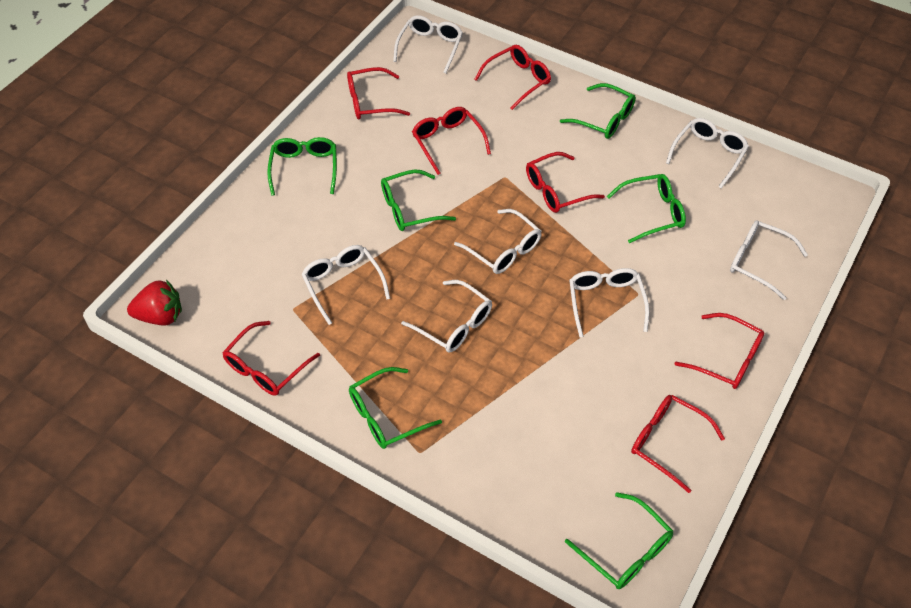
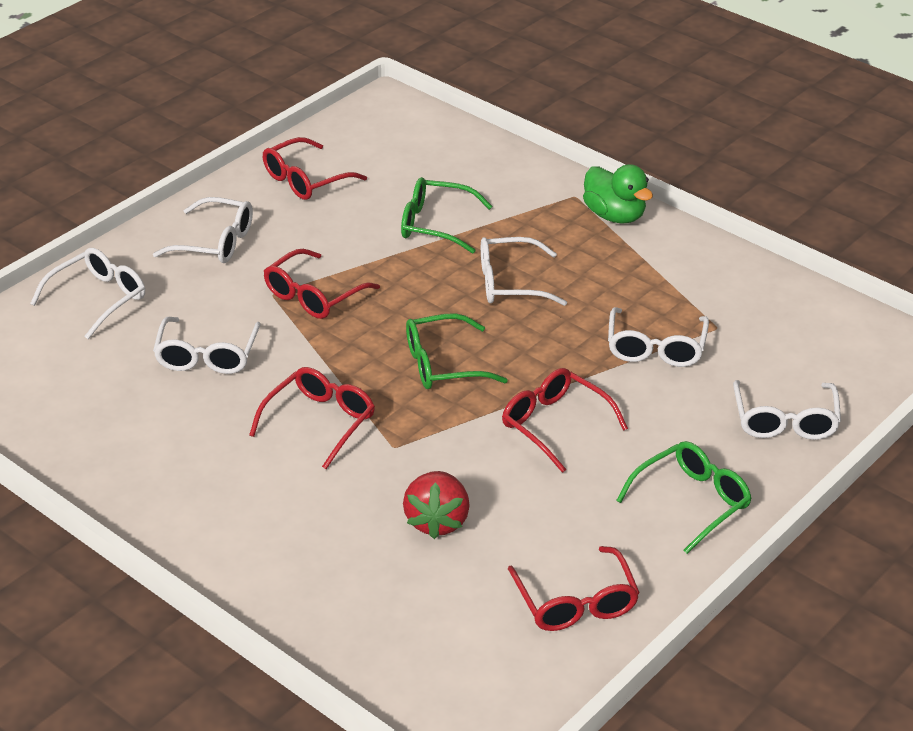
green duck: 0 -> 1
green glasses: 6 -> 3
red glasses: 7 -> 5
white glasses: 7 -> 6

